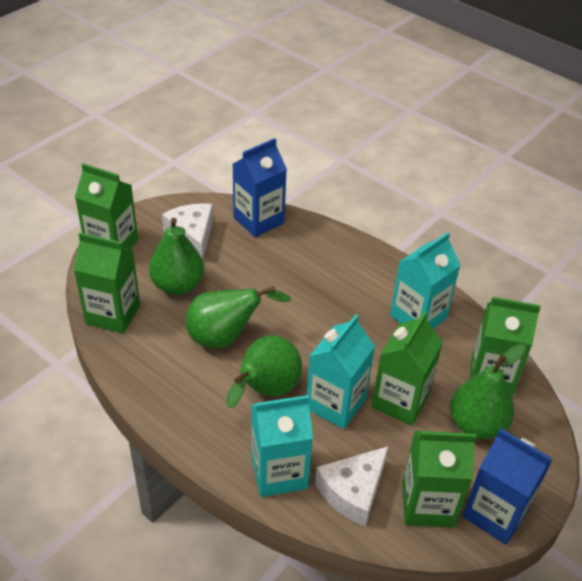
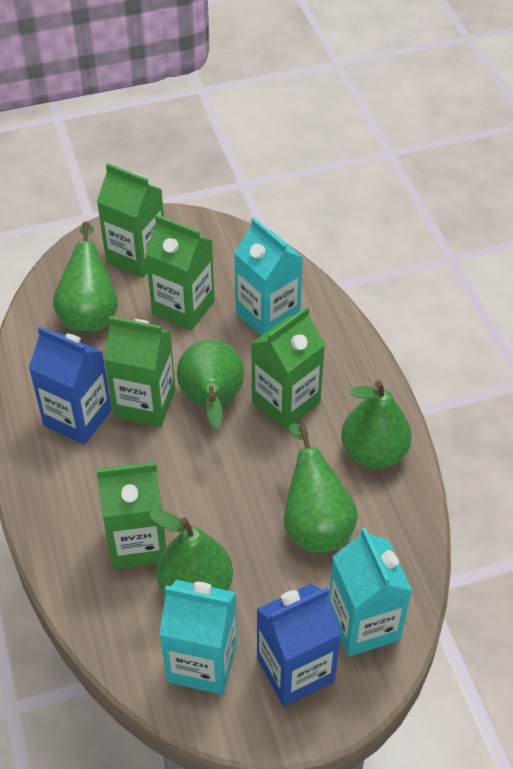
green pear: 4 -> 5
white cheese: 2 -> 0

